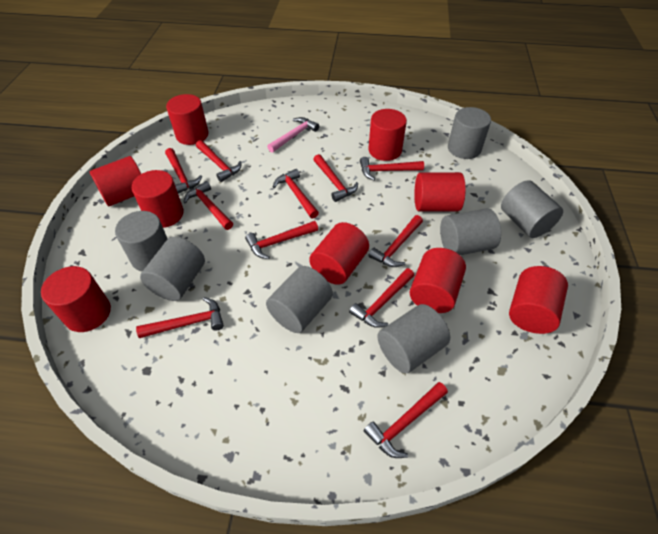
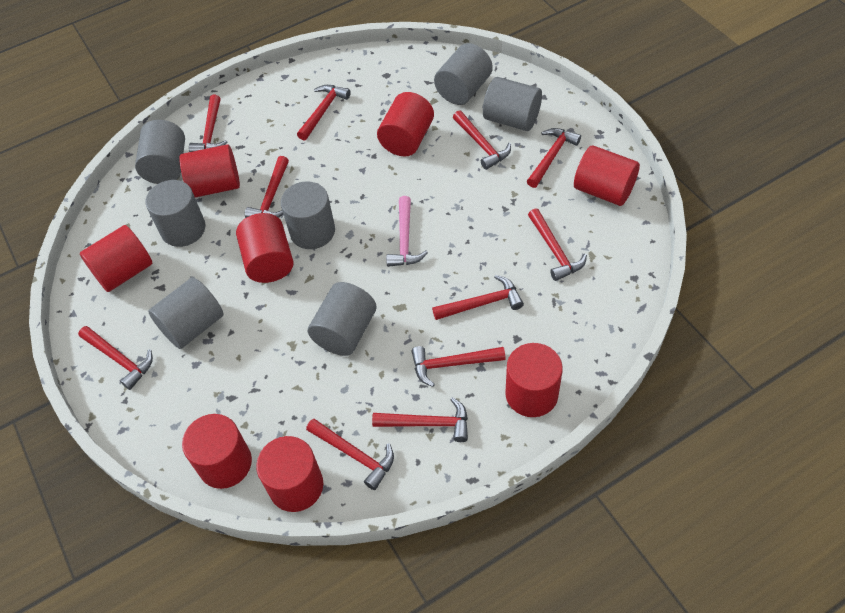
red cylinder: 9 -> 8

